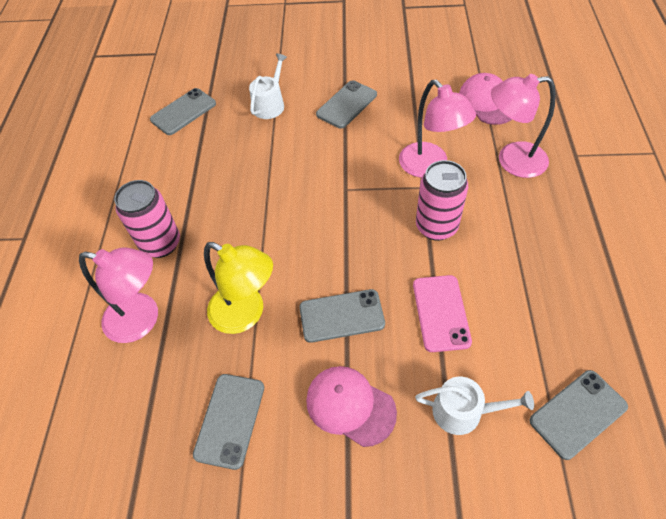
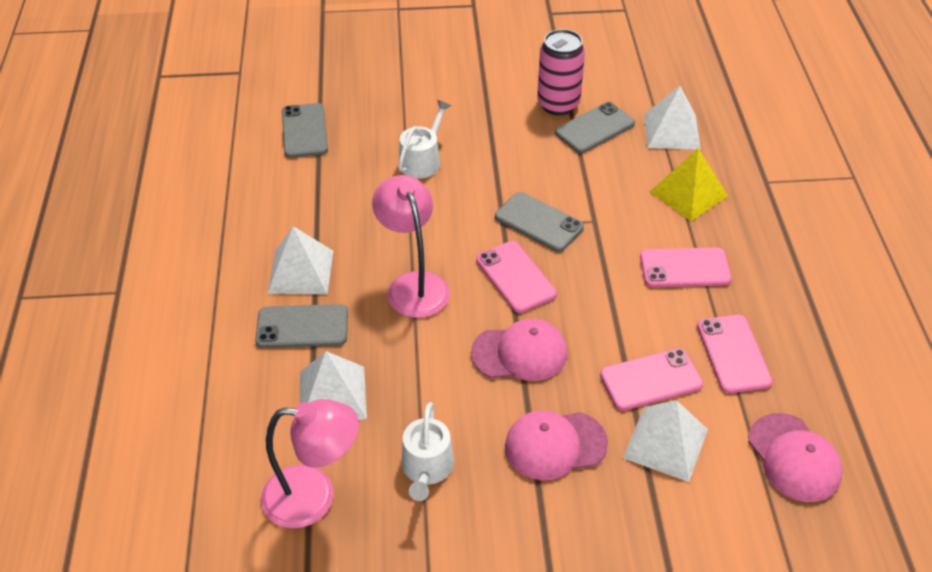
grey phone: 5 -> 4
pink can: 2 -> 1
pink cap: 2 -> 3
pink lamp: 3 -> 2
pink phone: 1 -> 4
white pyramid: 0 -> 4
yellow lamp: 1 -> 0
yellow pyramid: 0 -> 1

